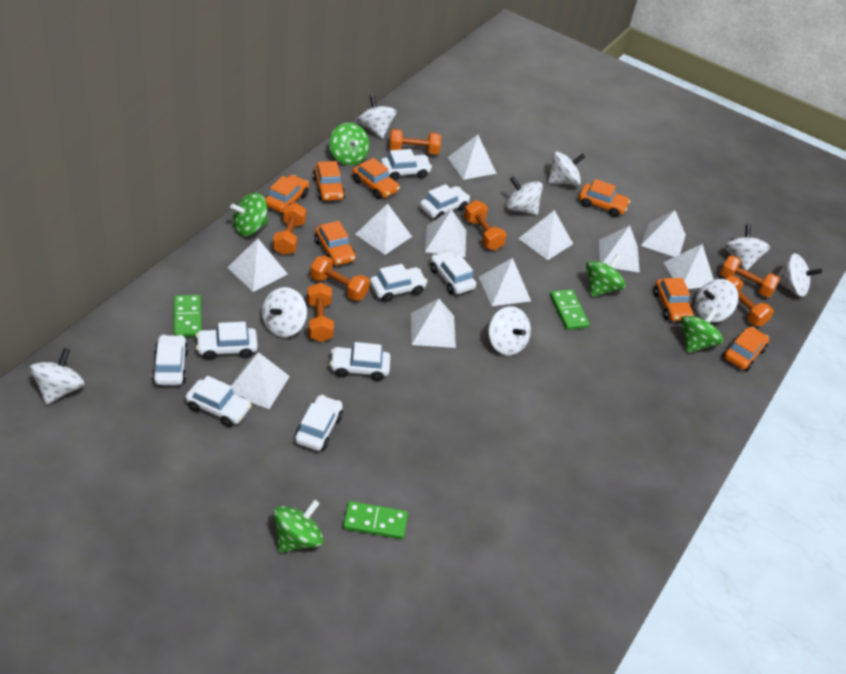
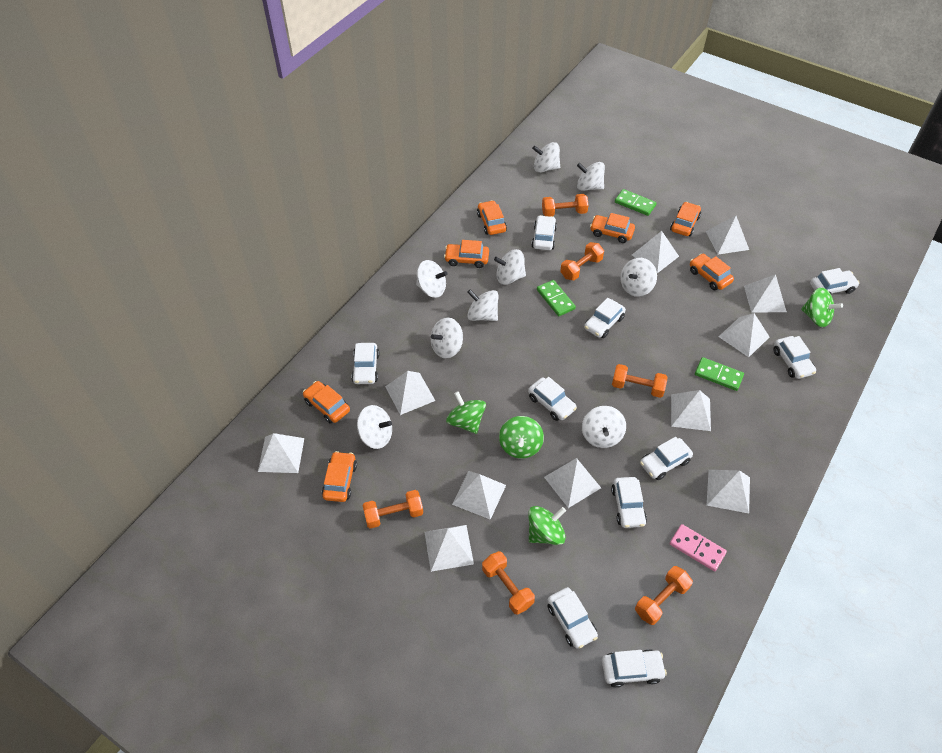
green spinning top: 5 -> 4
orange dumbbell: 7 -> 6
pink domino: 0 -> 1
white car: 9 -> 10

